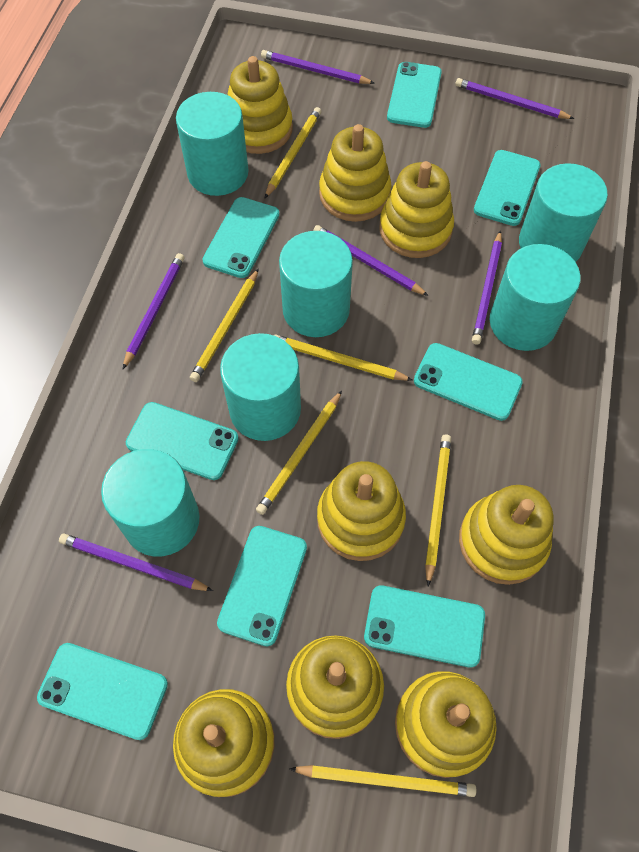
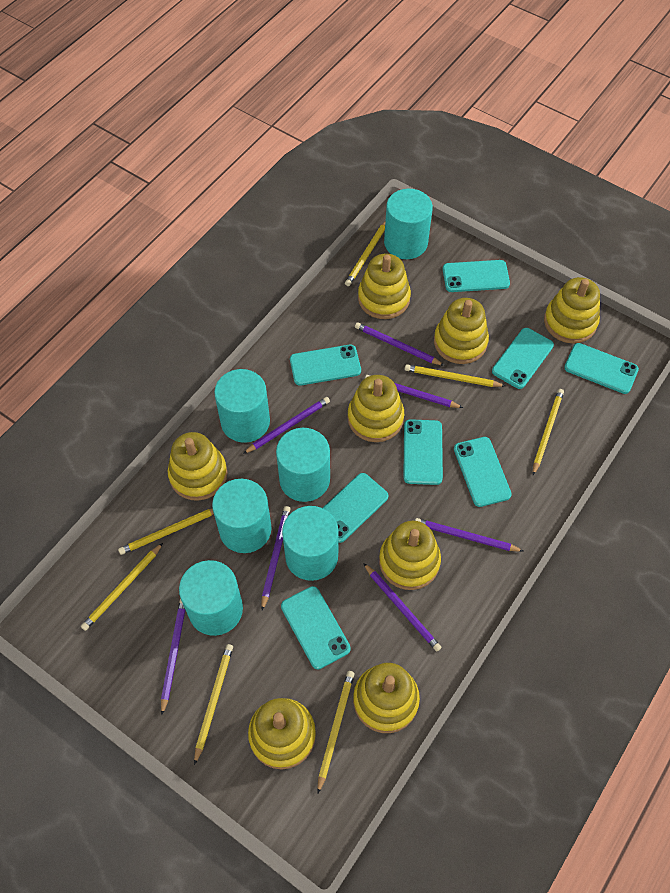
purple pencil: 6 -> 7
yellow pencil: 6 -> 7

